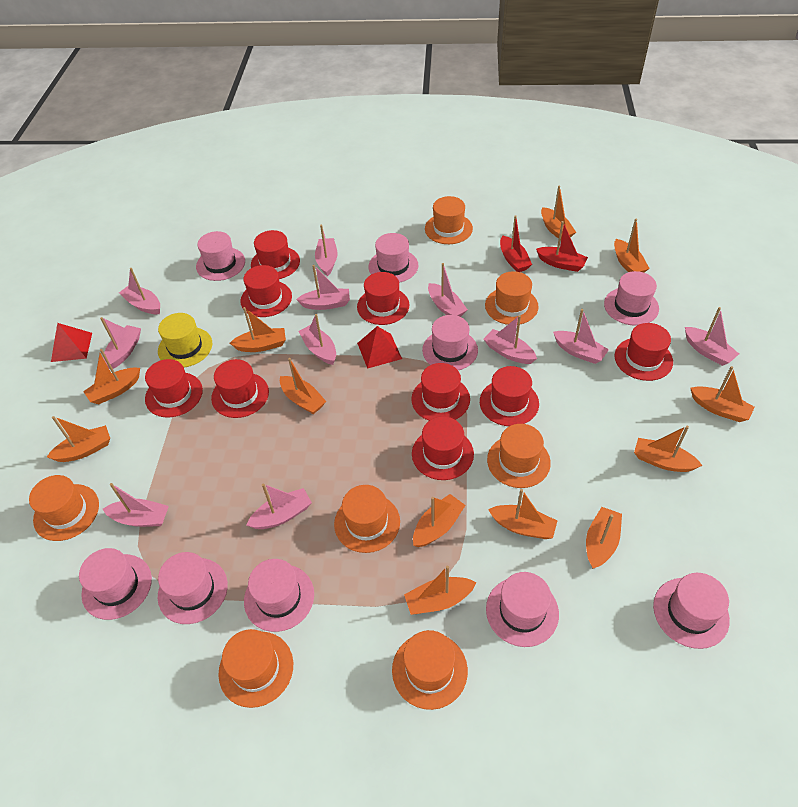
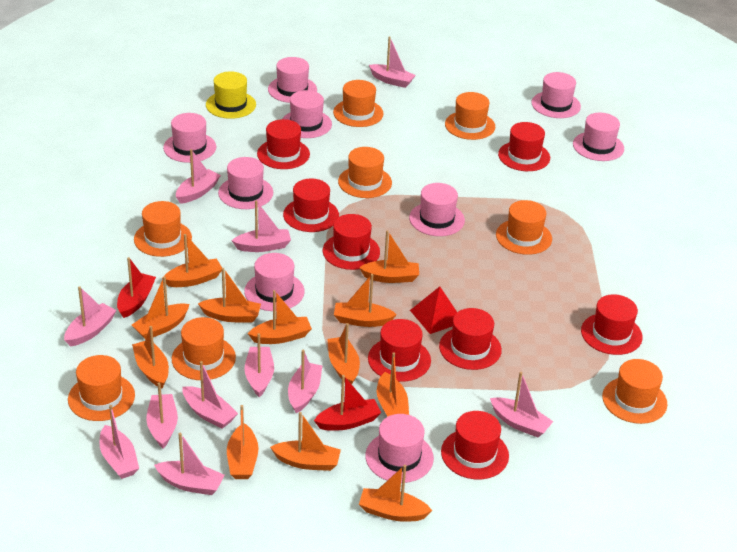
orange hat: 7 -> 8
red hat: 9 -> 8
red pyramid: 2 -> 1

